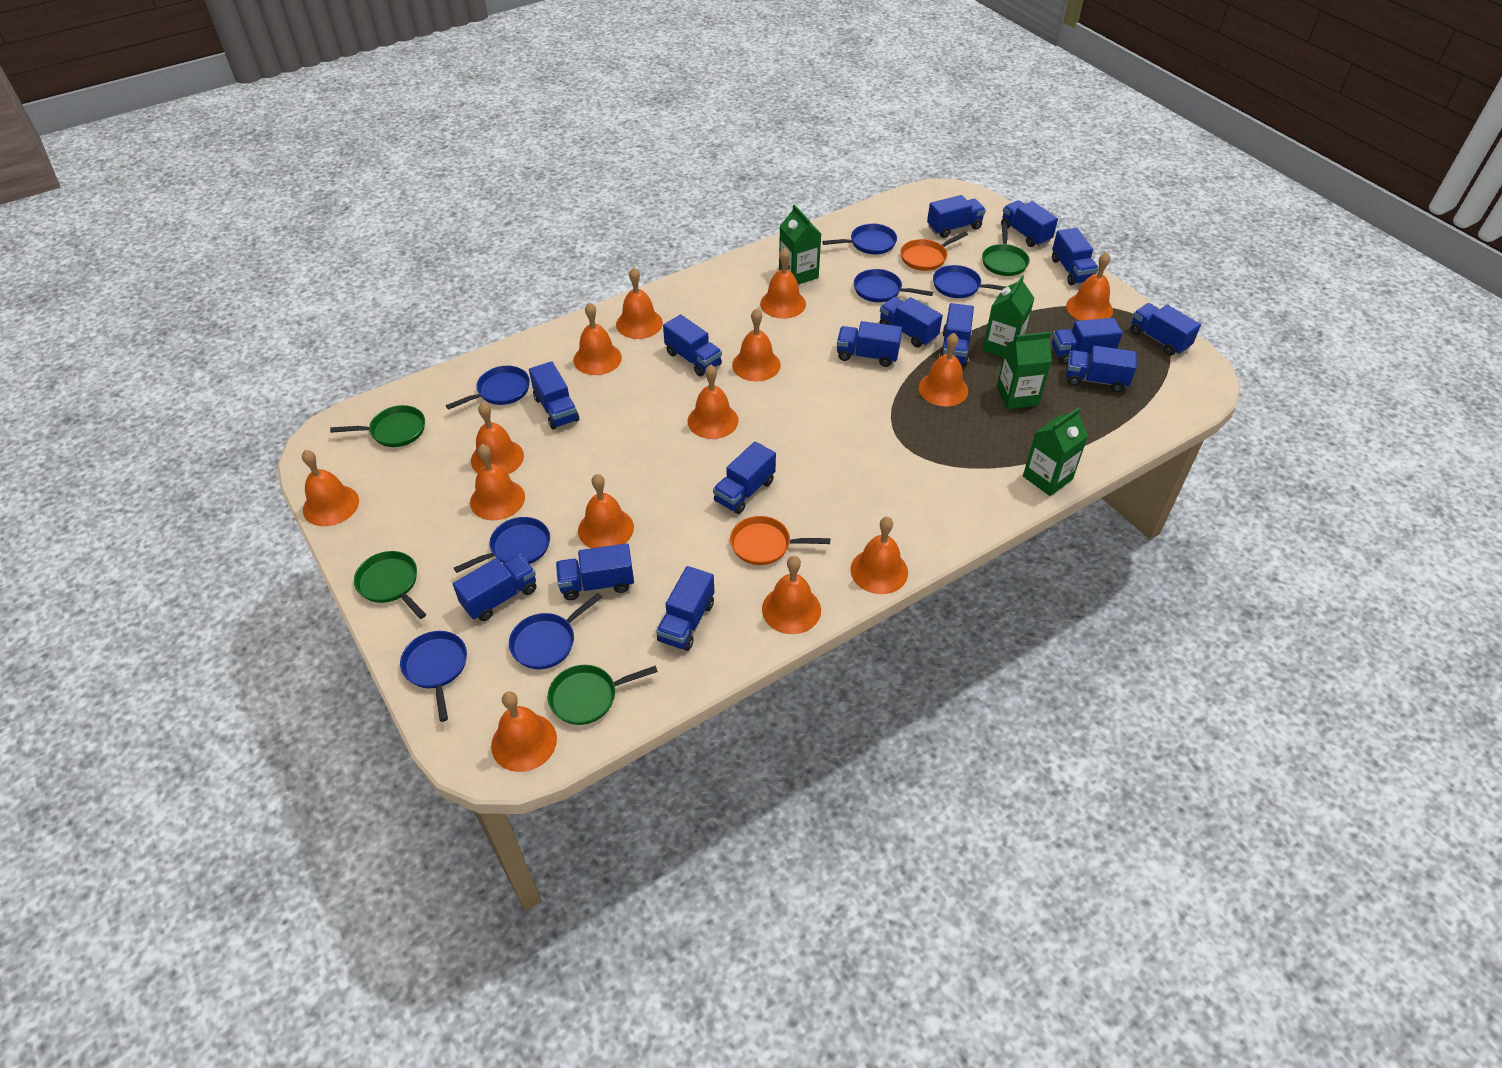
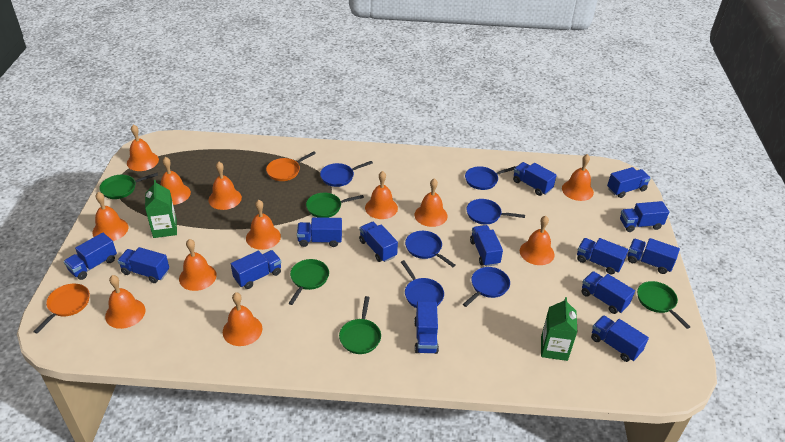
blue pan: 7 -> 6
blue truck: 15 -> 14
green carton: 4 -> 2
green pan: 4 -> 5
orange bell: 14 -> 12

